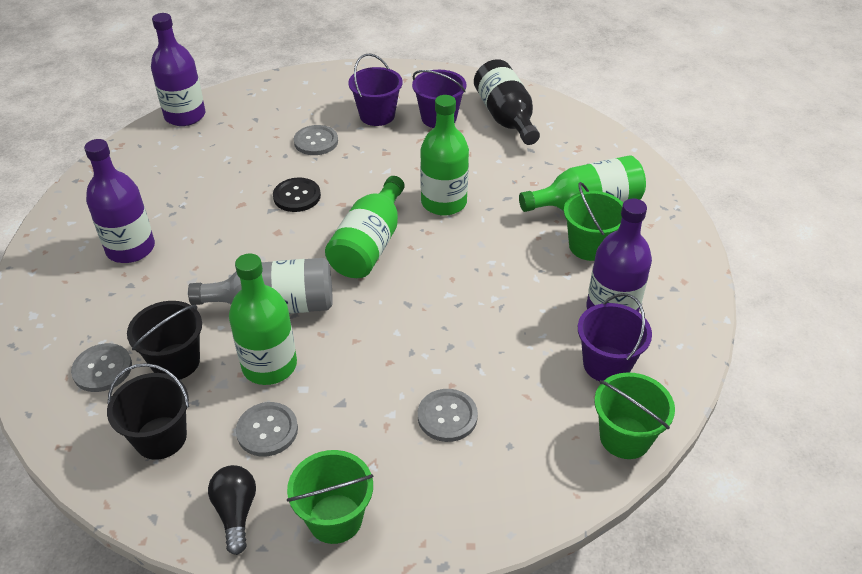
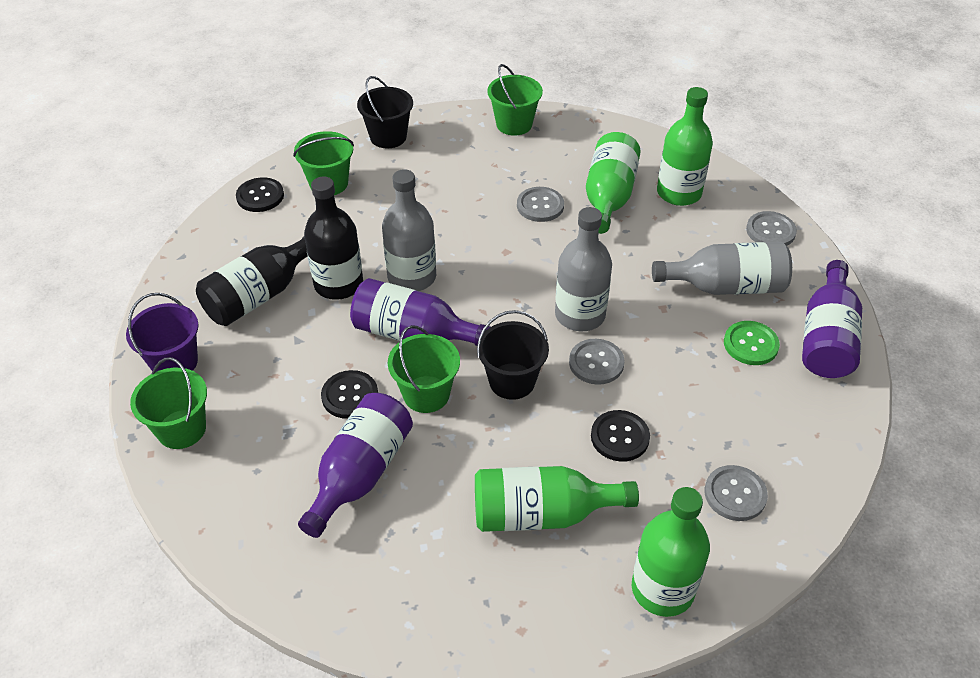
black bottle: 1 -> 2
black button: 1 -> 3
black light bulb: 1 -> 0
green bucket: 3 -> 4
green button: 0 -> 1
grey bottle: 1 -> 3
purple bucket: 3 -> 1

